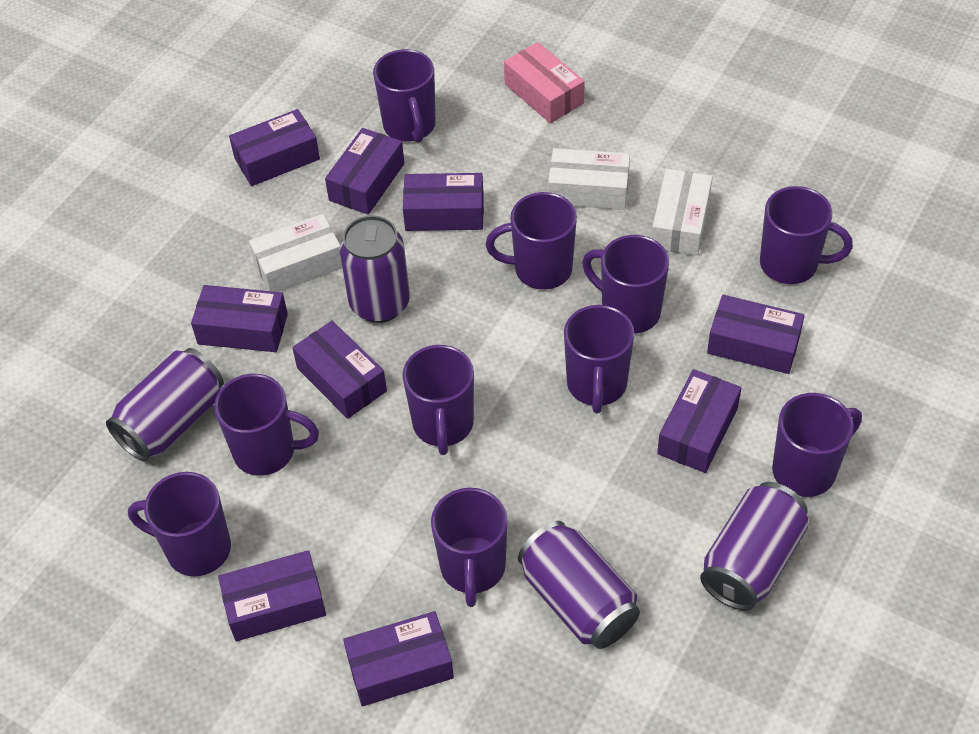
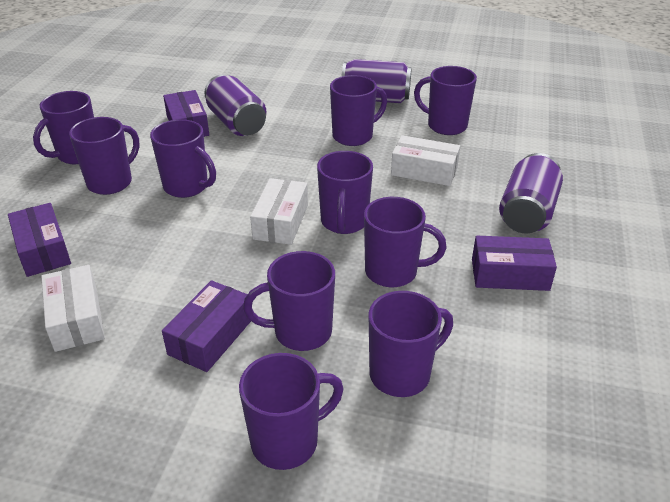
pink box: 1 -> 0
purple box: 9 -> 4
purple can: 4 -> 3

